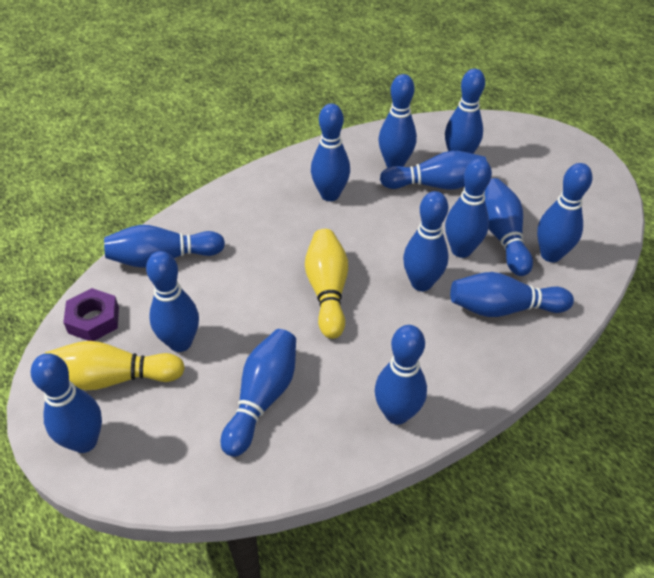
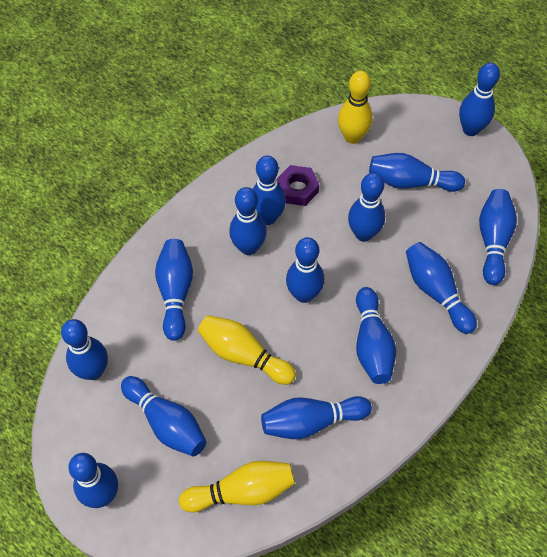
yellow bowling pin: 2 -> 3

